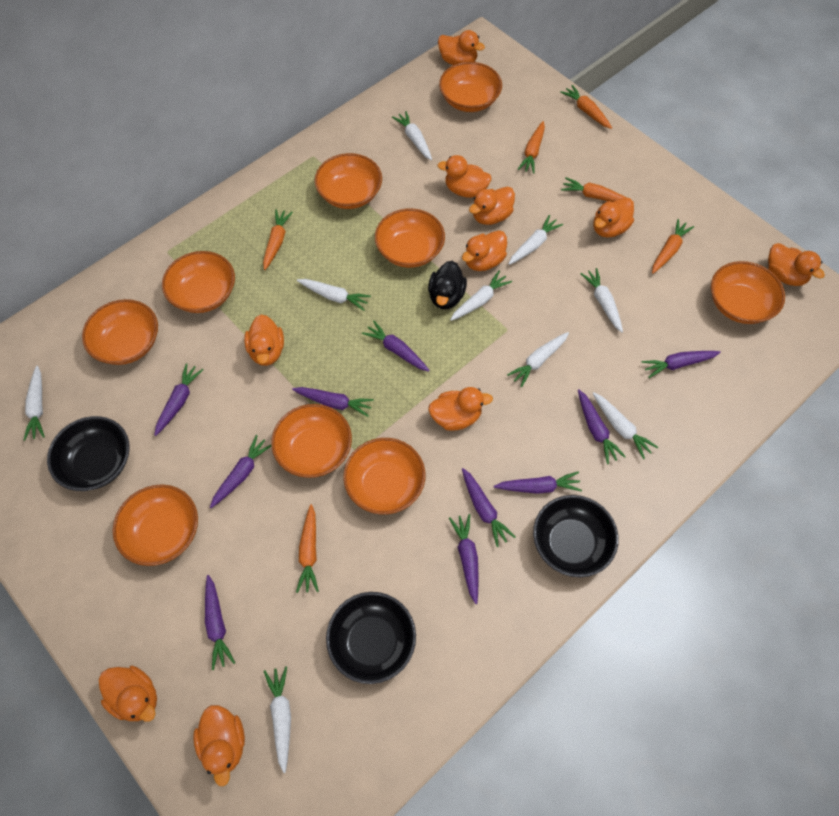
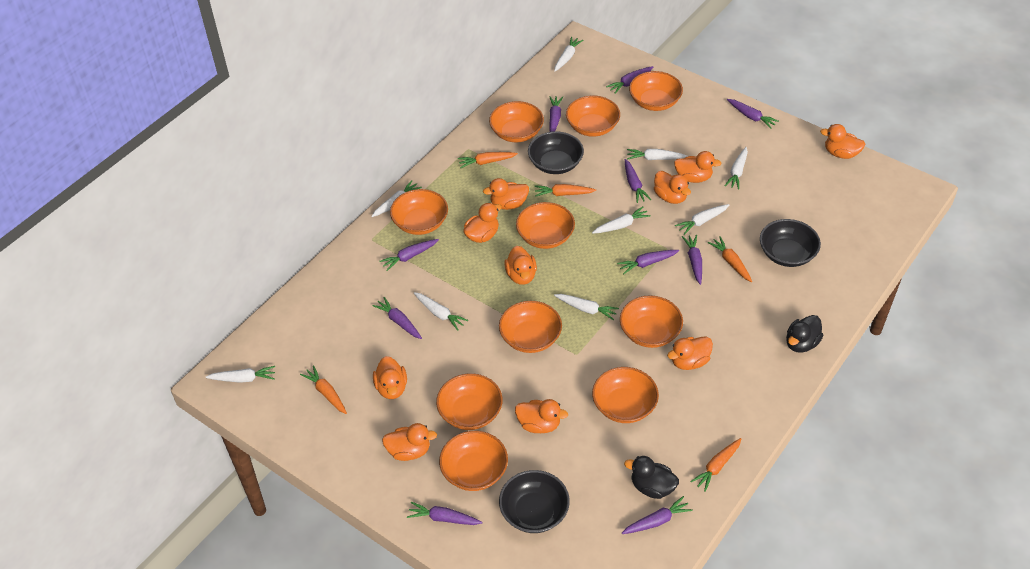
black duck: 1 -> 2
orange bowl: 9 -> 10
orange carrot: 6 -> 5

